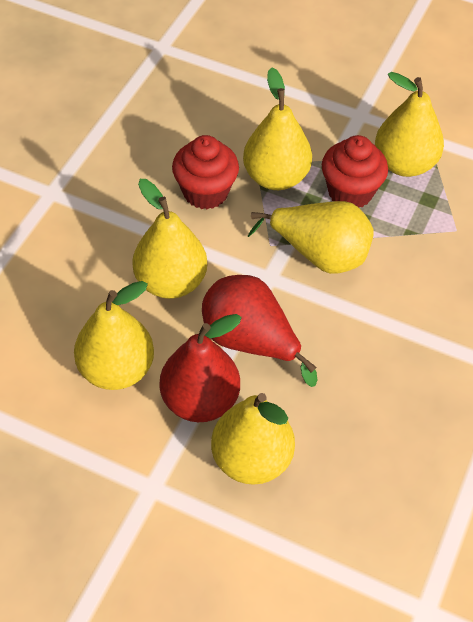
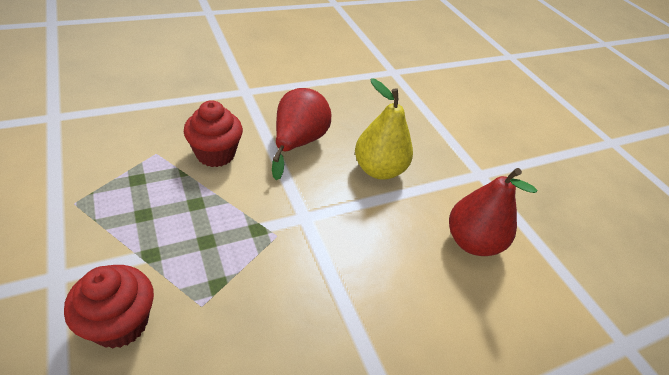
yellow pear: 6 -> 1

